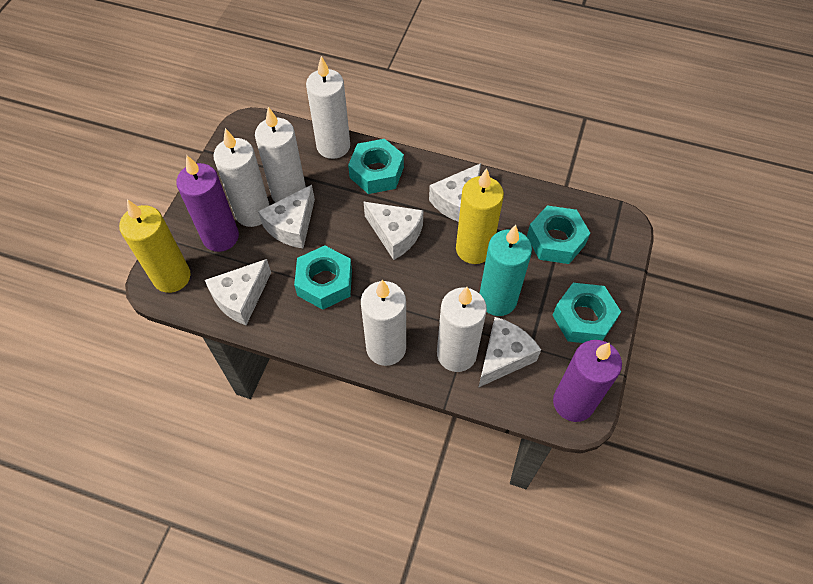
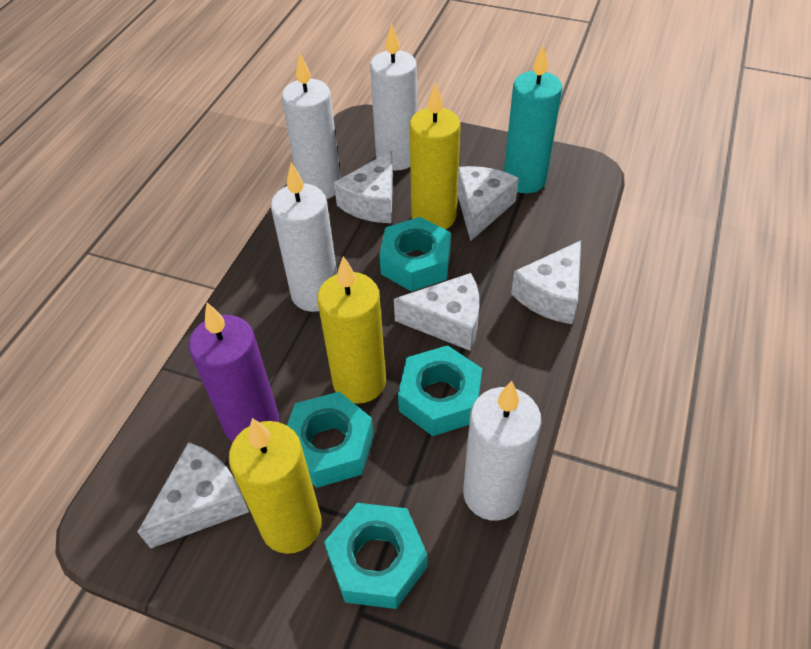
purple candle: 2 -> 1
white candle: 5 -> 4
yellow candle: 2 -> 3

